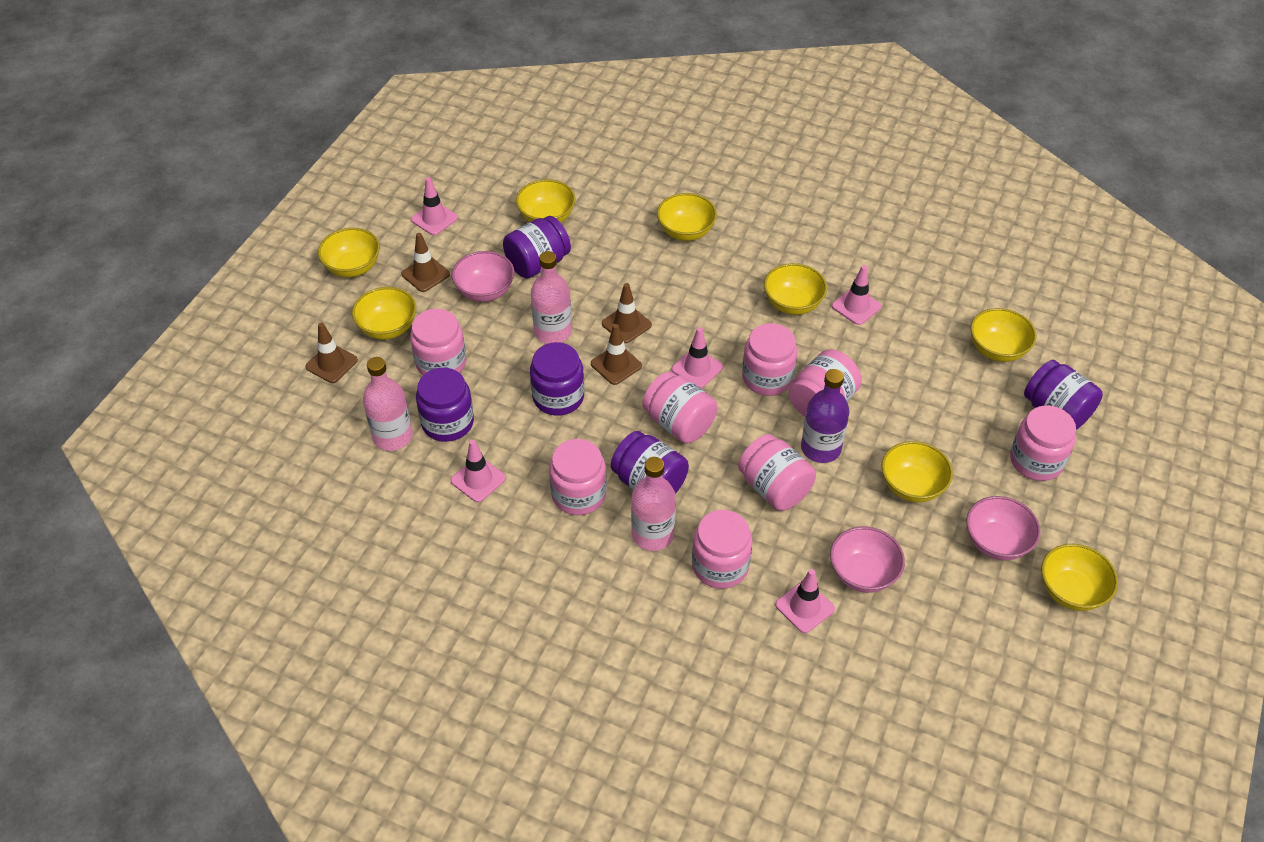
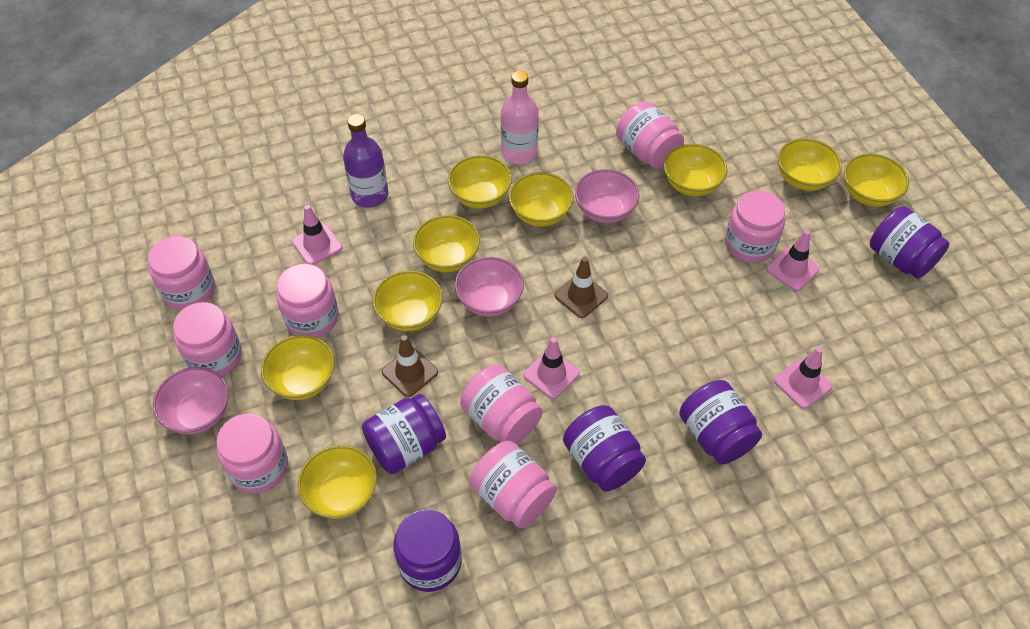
brown traffic cone: 4 -> 2
pink bottle: 3 -> 1
pink traffic cone: 5 -> 4
yellow bowl: 8 -> 9

